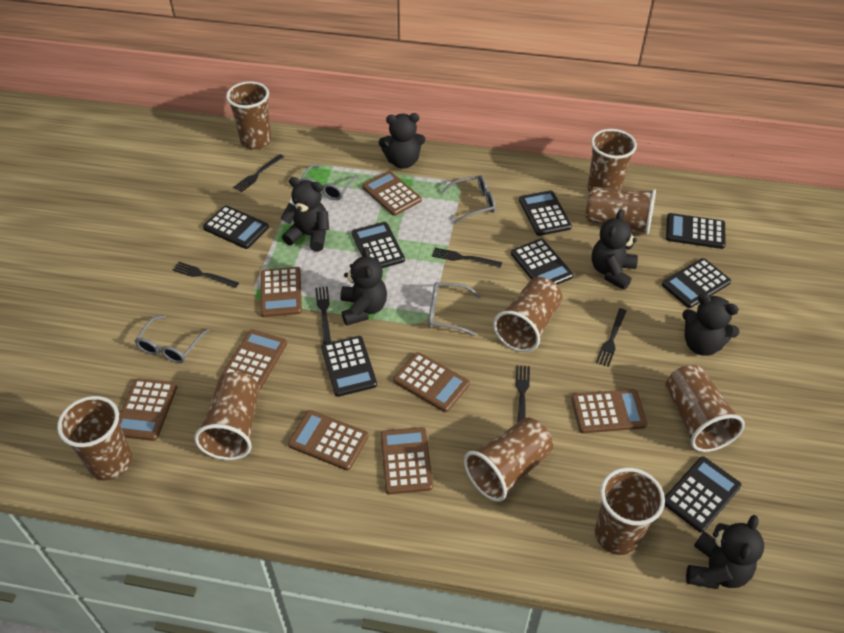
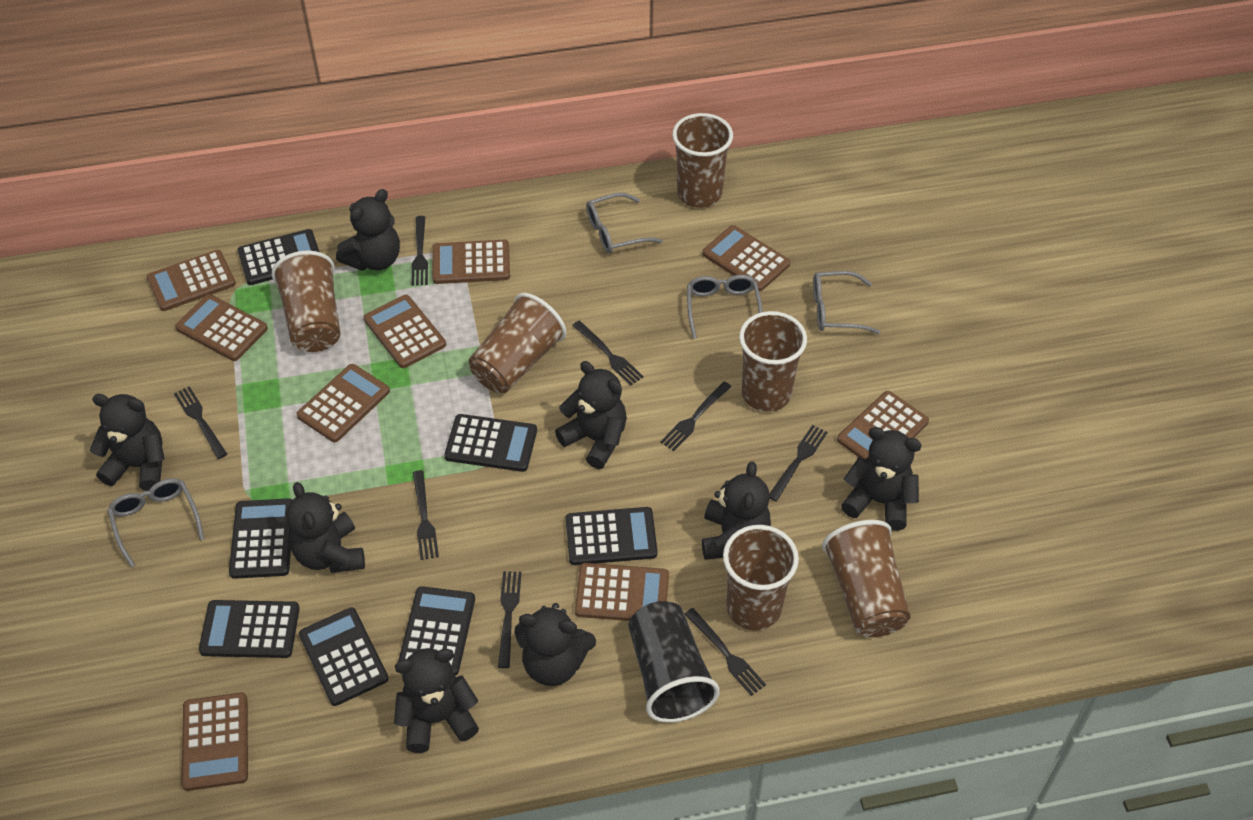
black calculator: 8 -> 7
black cup: 0 -> 1
black fork: 6 -> 8
black teddy bear: 6 -> 8
brown calculator: 8 -> 9
brown cup: 9 -> 6

